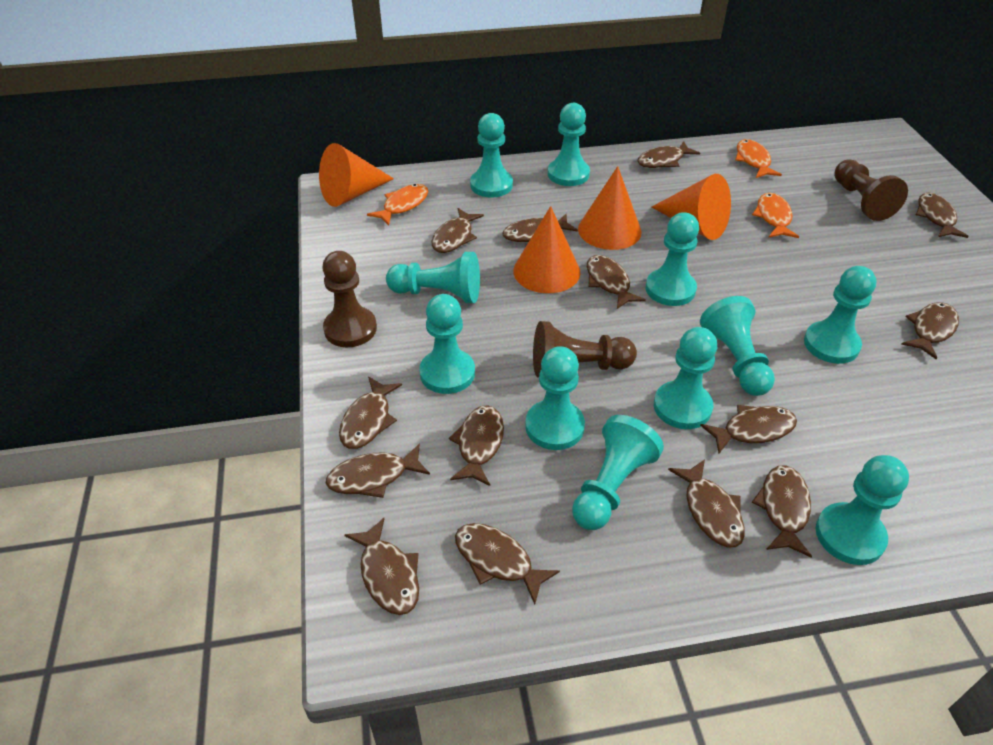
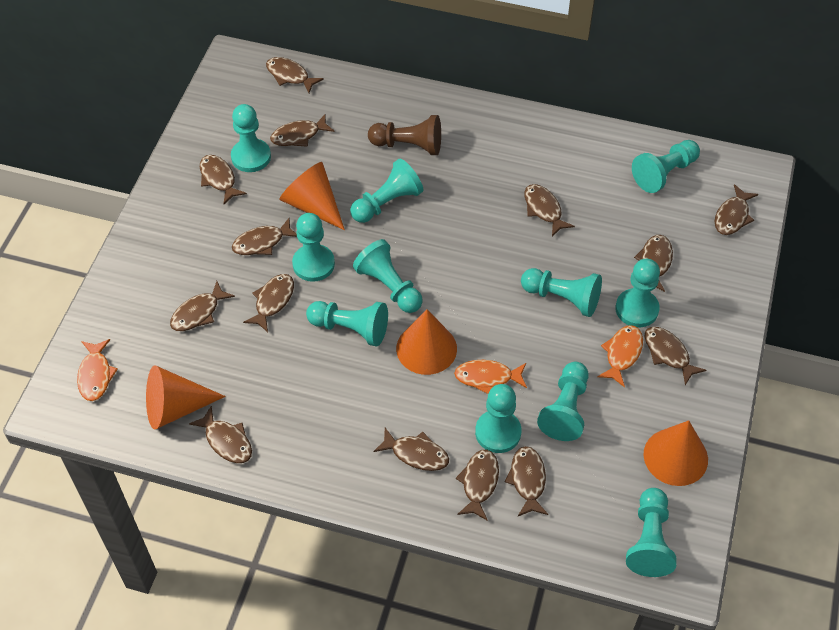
brown pawn: 3 -> 1

